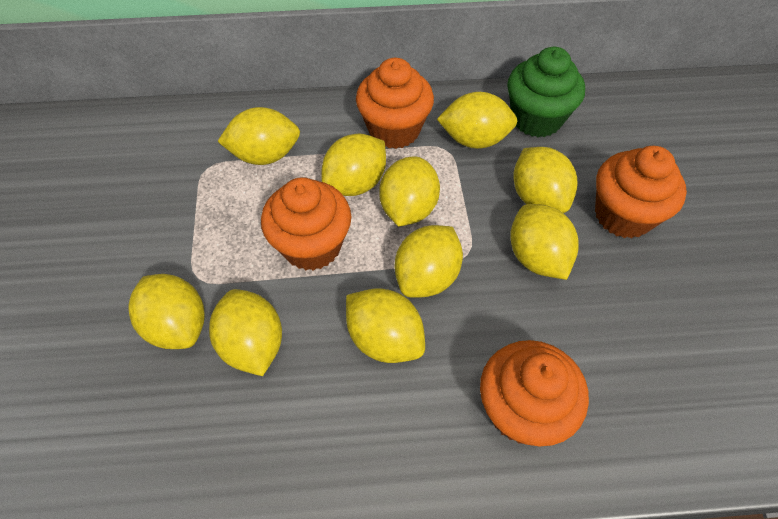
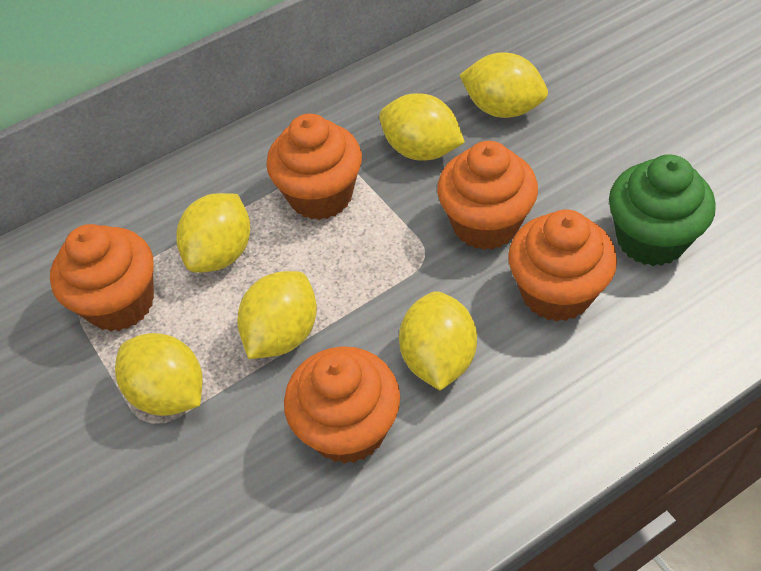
orange cupcake: 4 -> 5
yellow lemon: 10 -> 6

